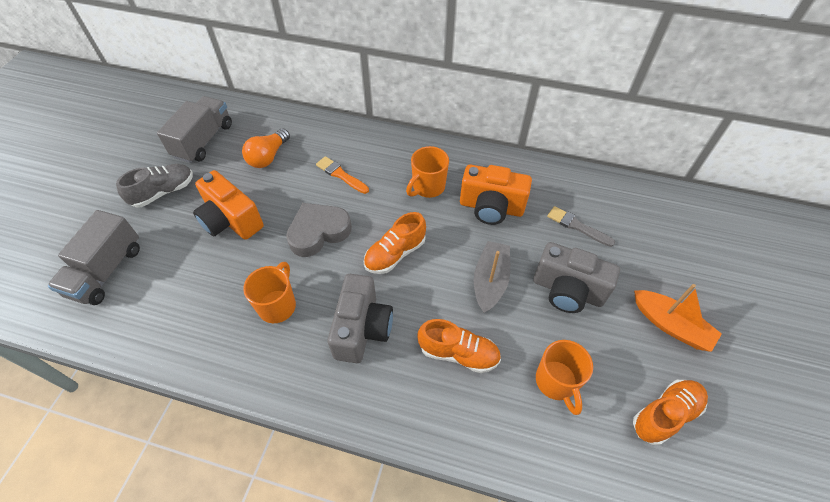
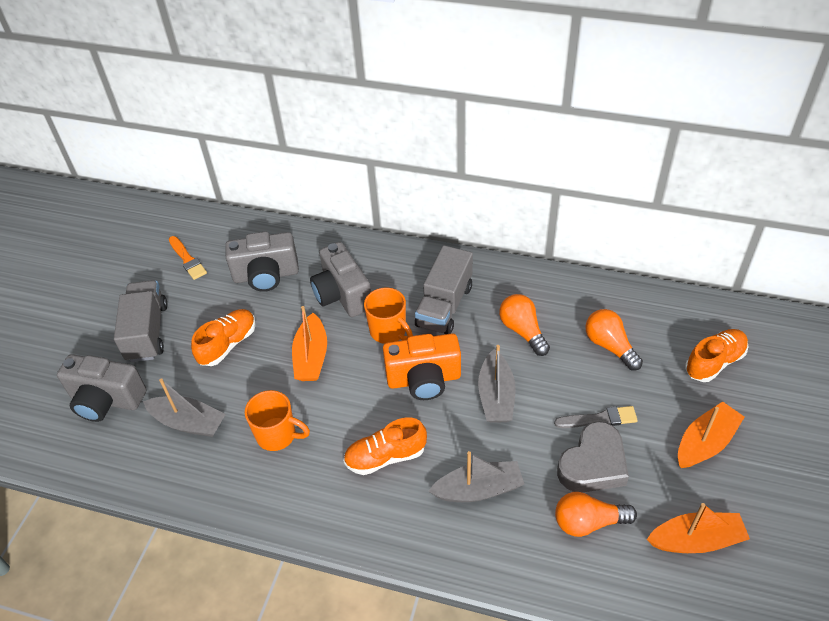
grey boat: 1 -> 3
grey camera: 2 -> 3
grey shoe: 1 -> 0
orange boat: 1 -> 3
orange camera: 2 -> 1
orange light bulb: 1 -> 3
orange mug: 3 -> 2

